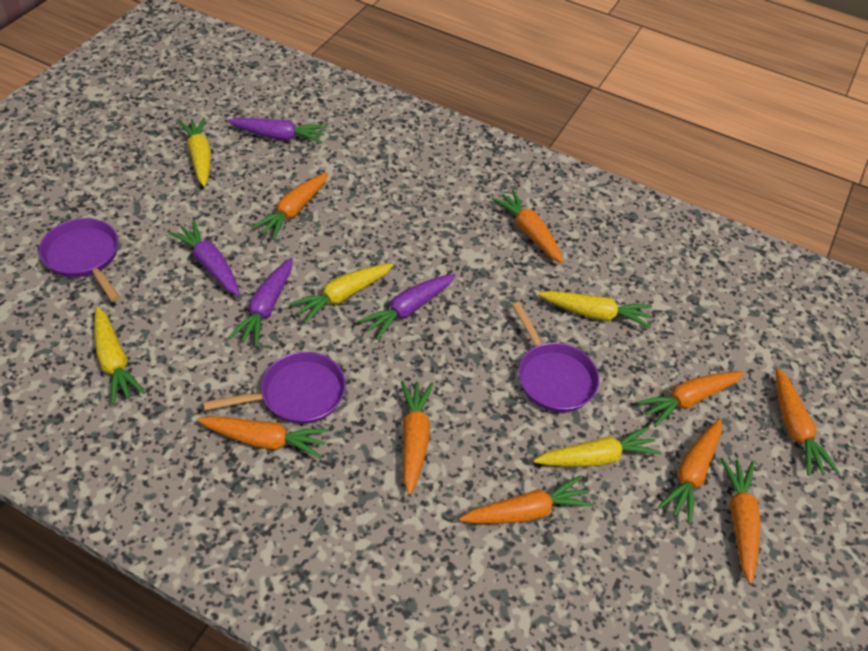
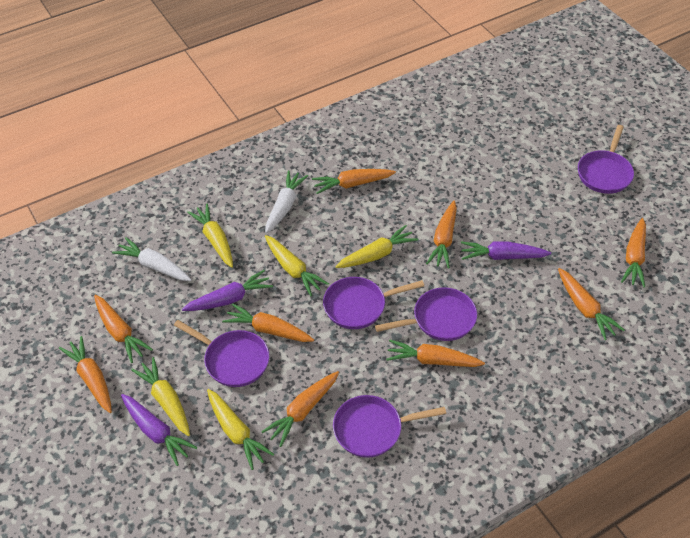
purple carrot: 4 -> 3
purple pan: 3 -> 5
white carrot: 0 -> 2

